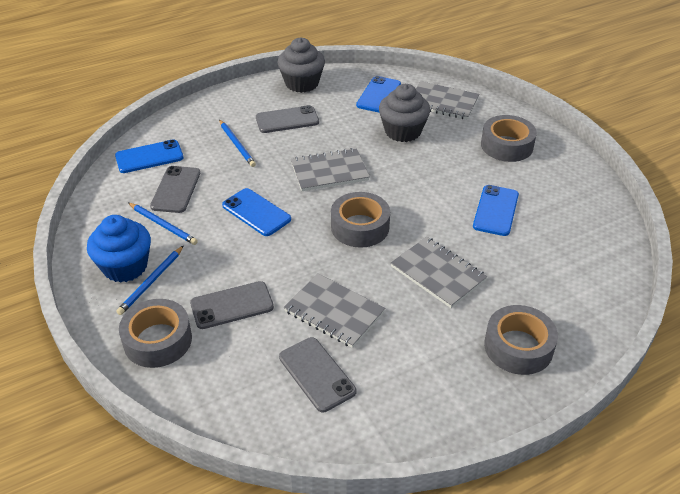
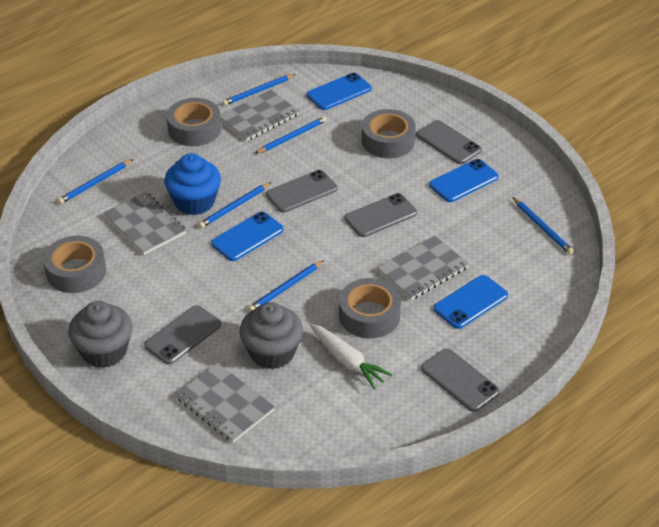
blue pencil: 3 -> 6
grey phone: 4 -> 5
white carrot: 0 -> 1

